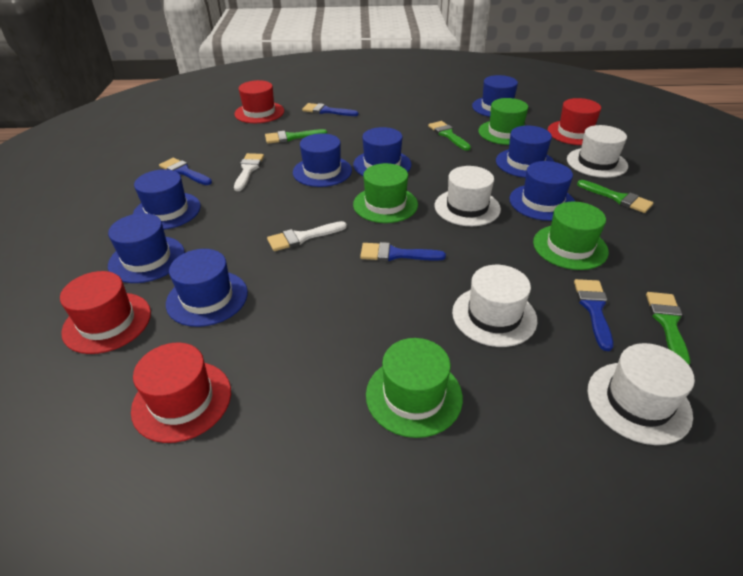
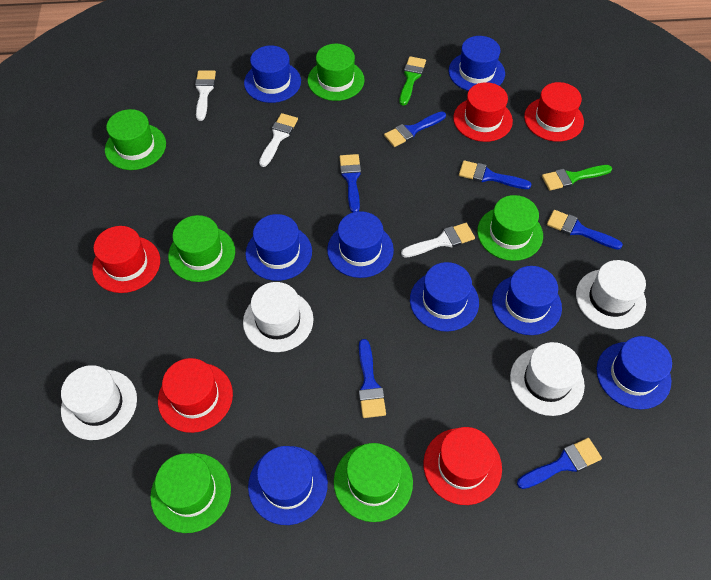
blue brush: 4 -> 6
green brush: 4 -> 2
green hat: 4 -> 6
red hat: 4 -> 5
white brush: 2 -> 3

